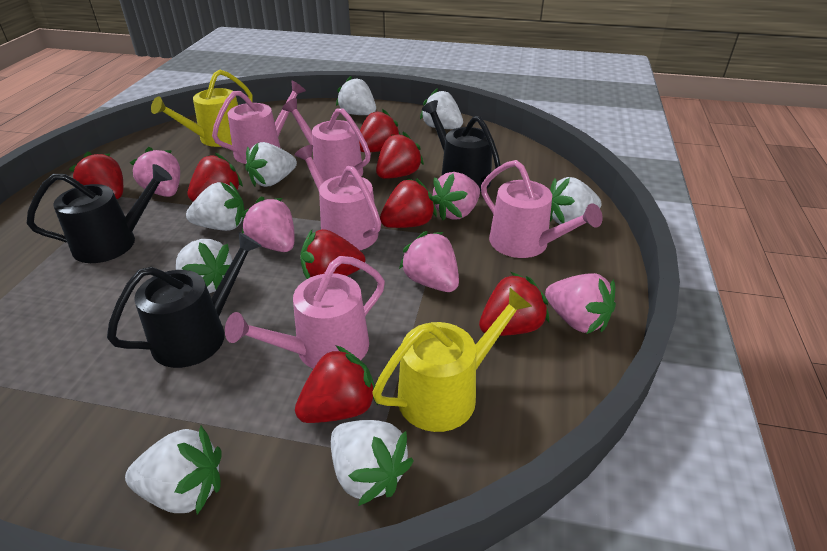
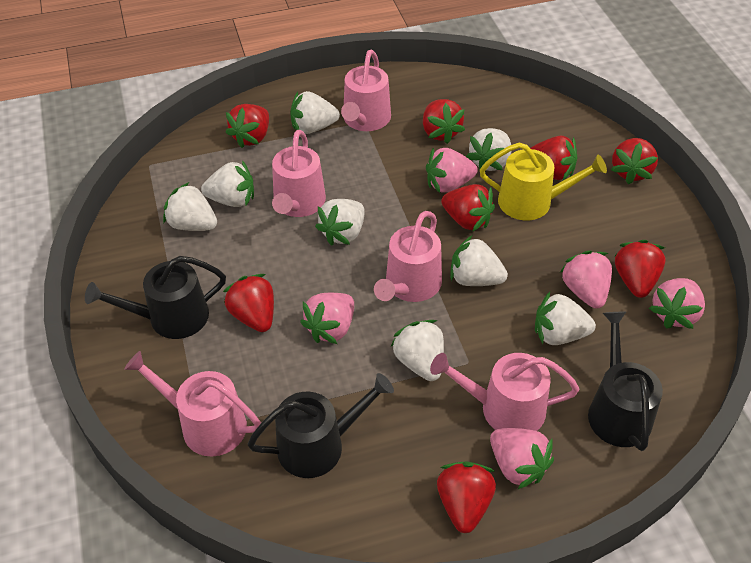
yellow watering can: 2 -> 1

